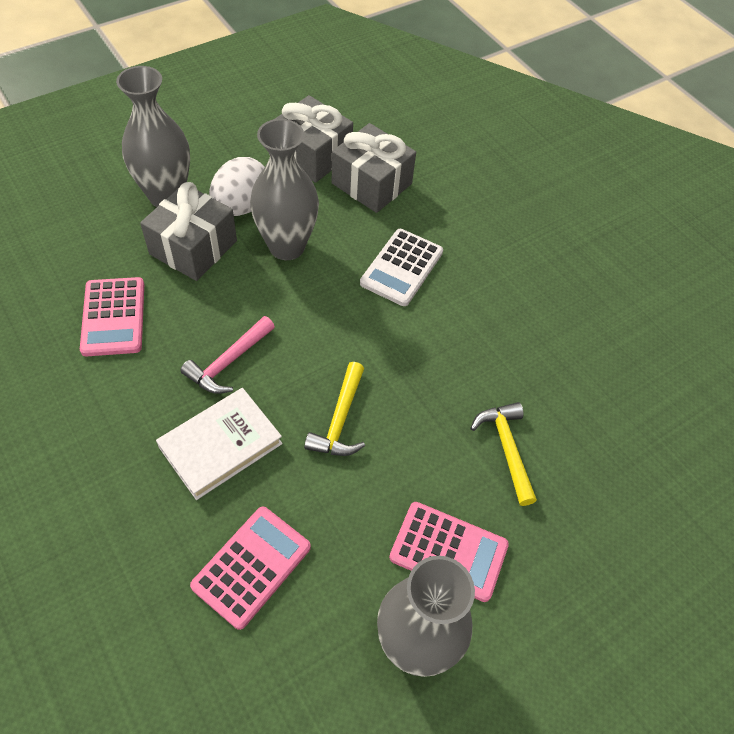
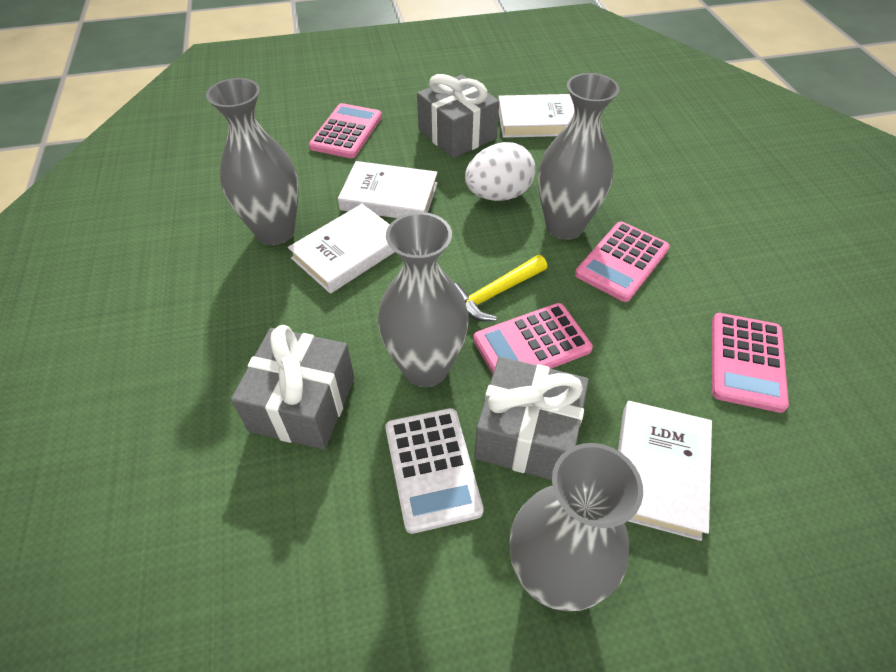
grey vase: 3 -> 4
pink calculator: 3 -> 4
pink hammer: 1 -> 0
white book: 1 -> 4
yellow hammer: 2 -> 1

